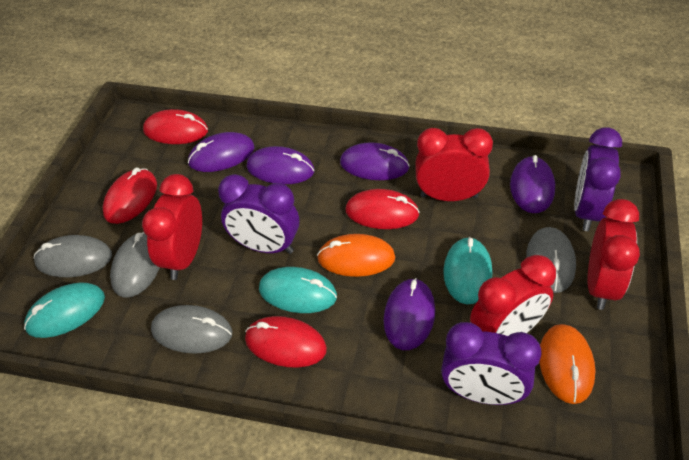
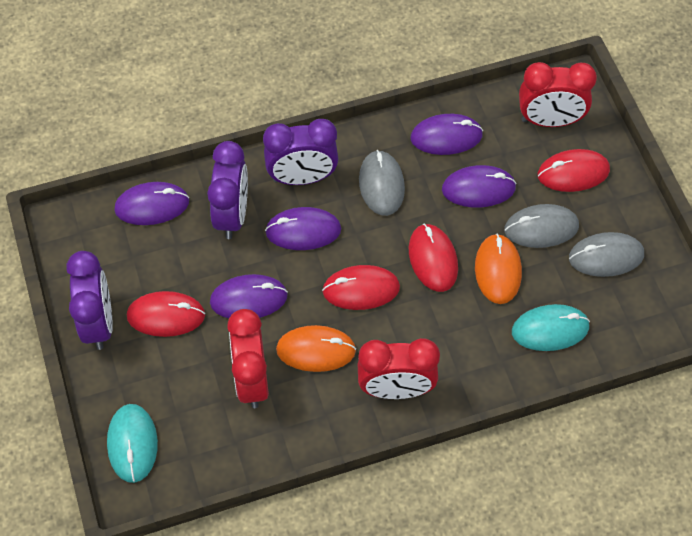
grey mouse: 4 -> 3
red clock: 4 -> 3
turquoise mouse: 3 -> 2

